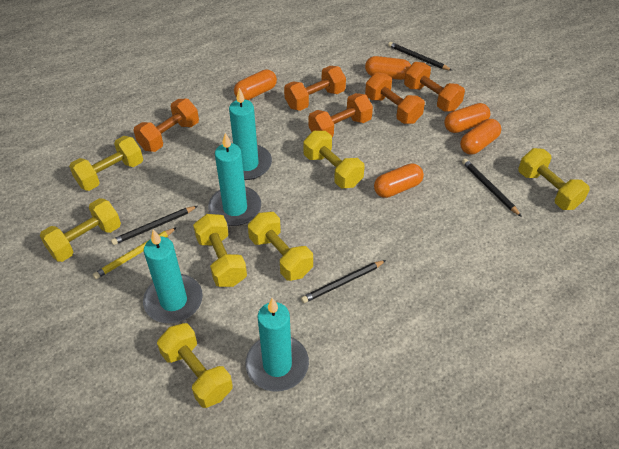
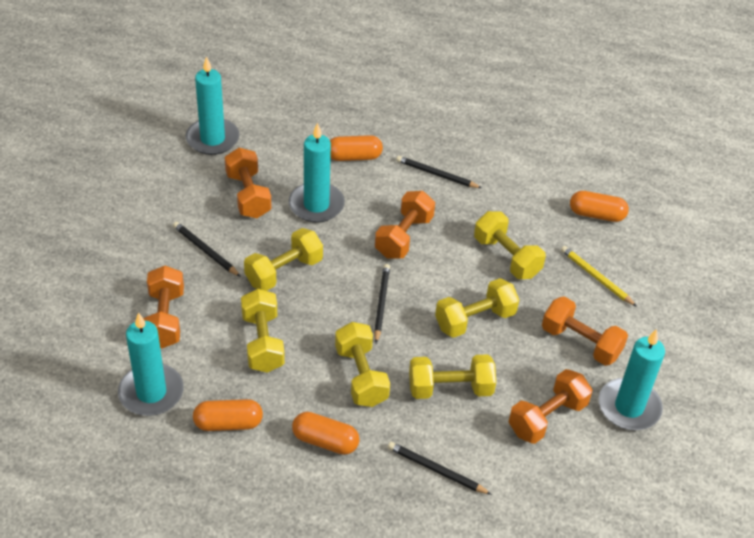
orange capsule: 5 -> 4
yellow dumbbell: 7 -> 6

